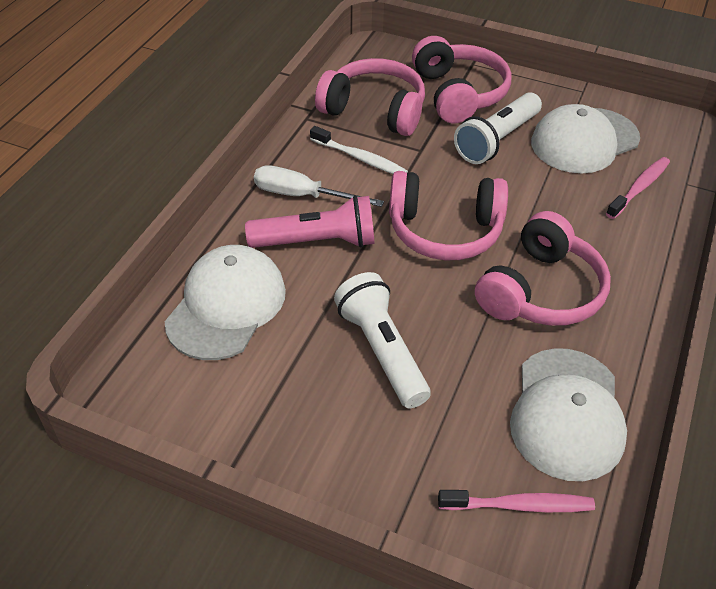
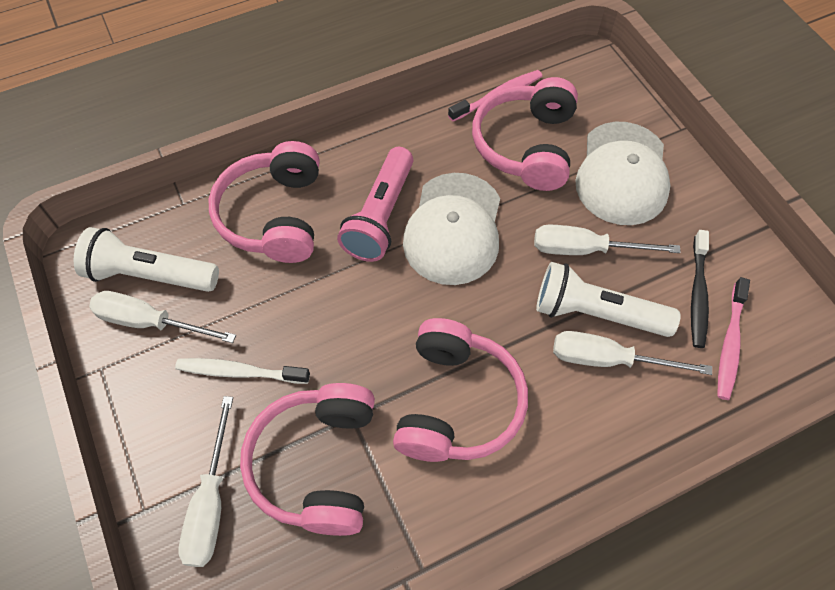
black toothbrush: 0 -> 1
white cap: 3 -> 2
white screwdriver: 1 -> 4

